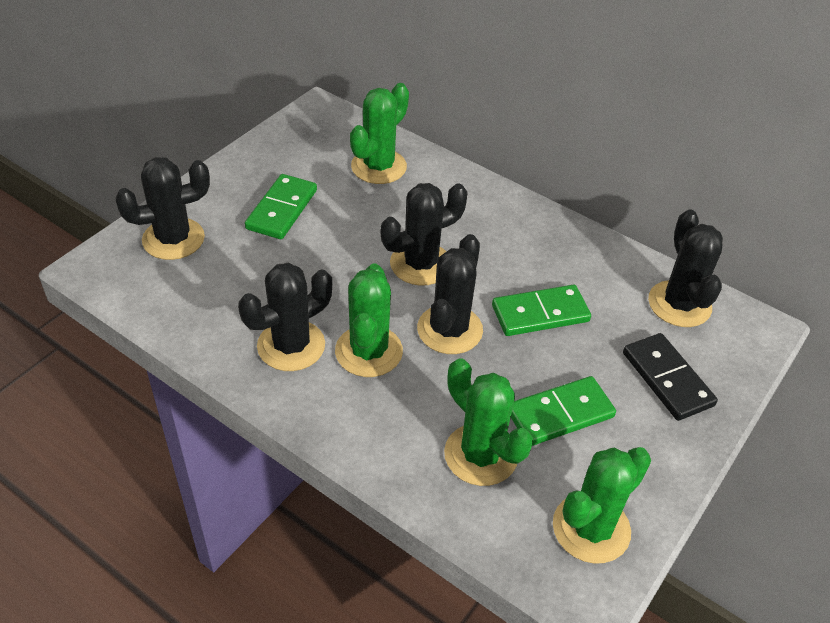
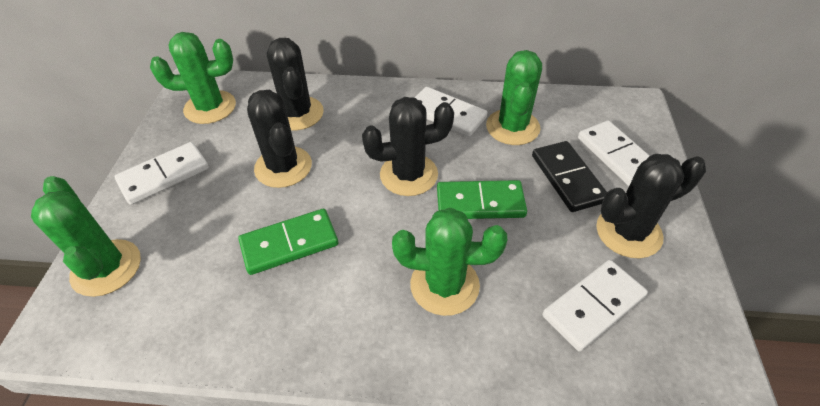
black cactus: 5 -> 4
green domino: 3 -> 2
white domino: 0 -> 4

